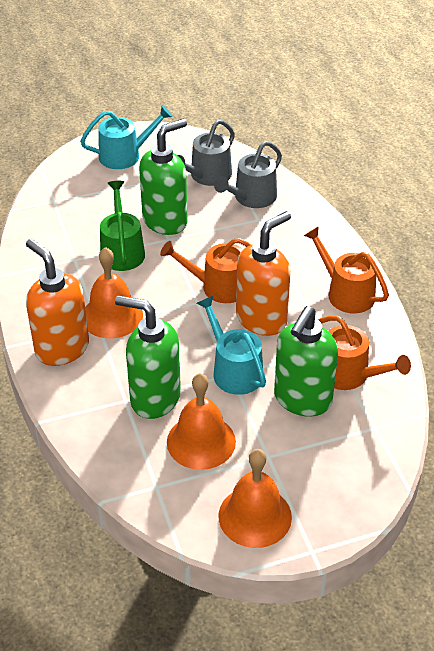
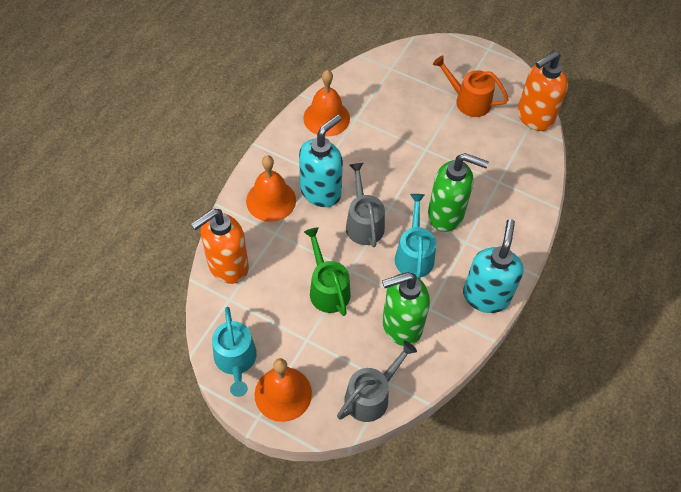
green soap dispenser: 3 -> 2
orange watering can: 3 -> 1
turquoise soap dispenser: 0 -> 2

